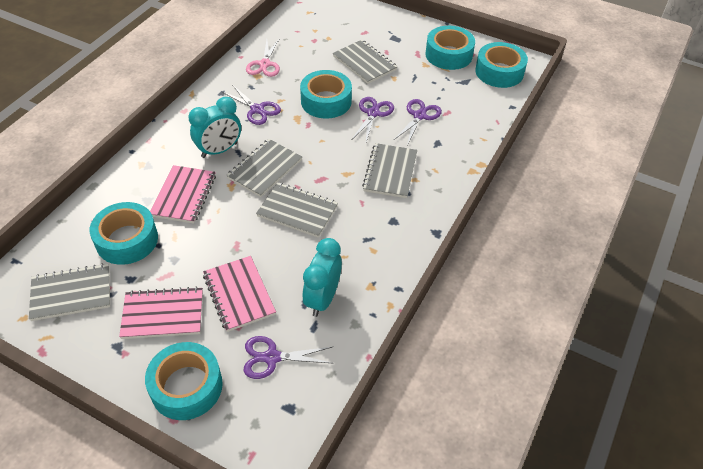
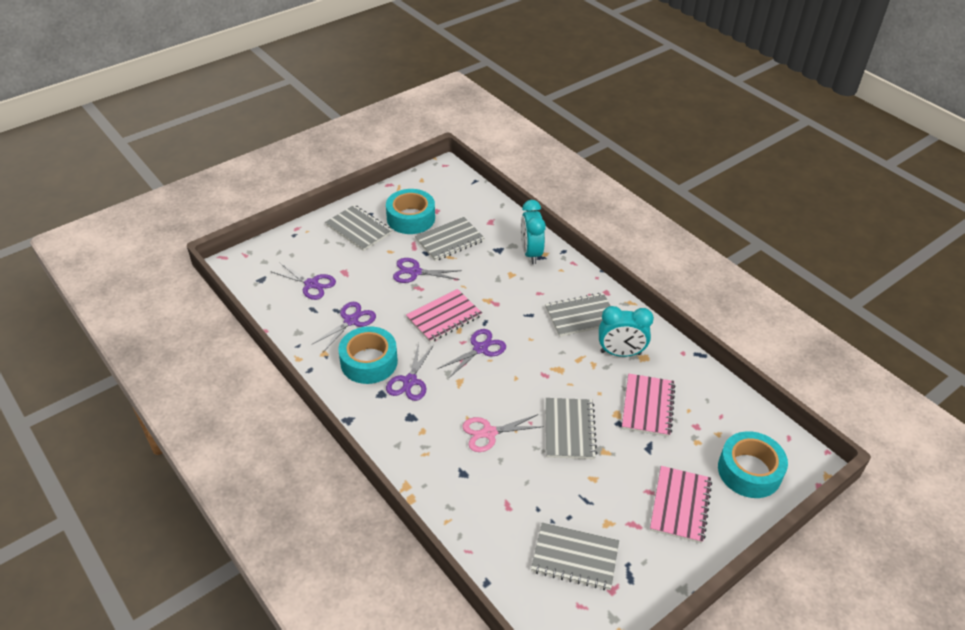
purple scissors: 4 -> 5
turquoise tape: 5 -> 3

